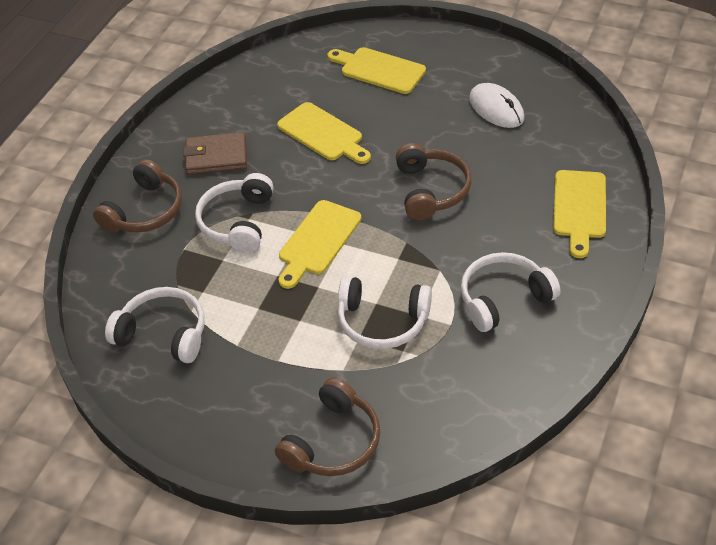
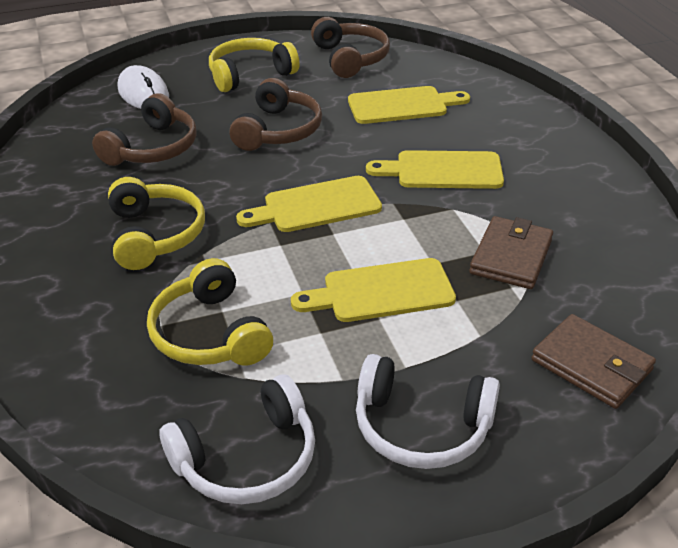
brown wallet: 1 -> 2
white headphones: 4 -> 2
yellow headphones: 0 -> 3

